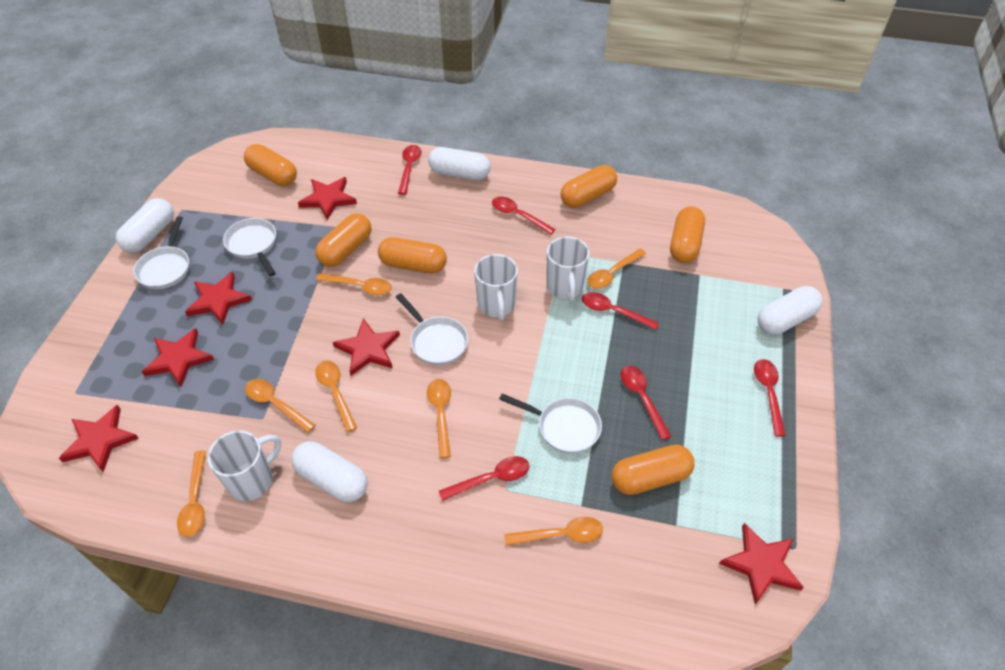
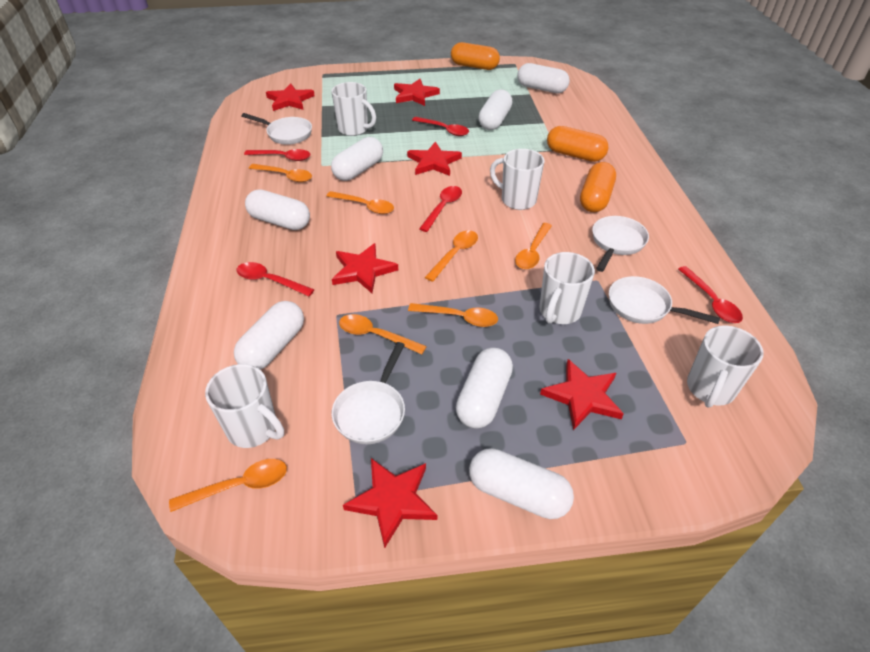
orange capsule: 6 -> 3
red spoon: 6 -> 5
white capsule: 4 -> 7
white mug: 3 -> 5

